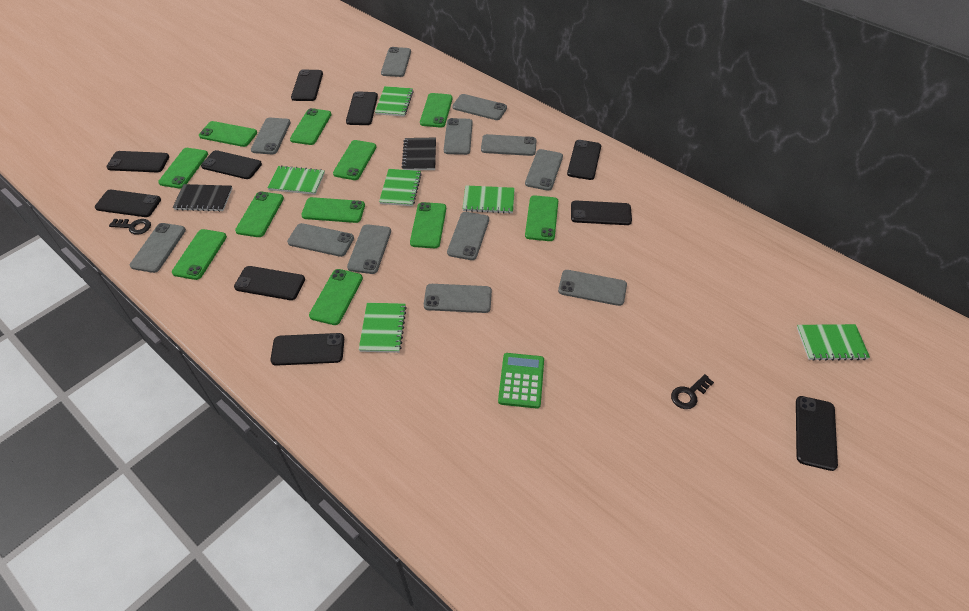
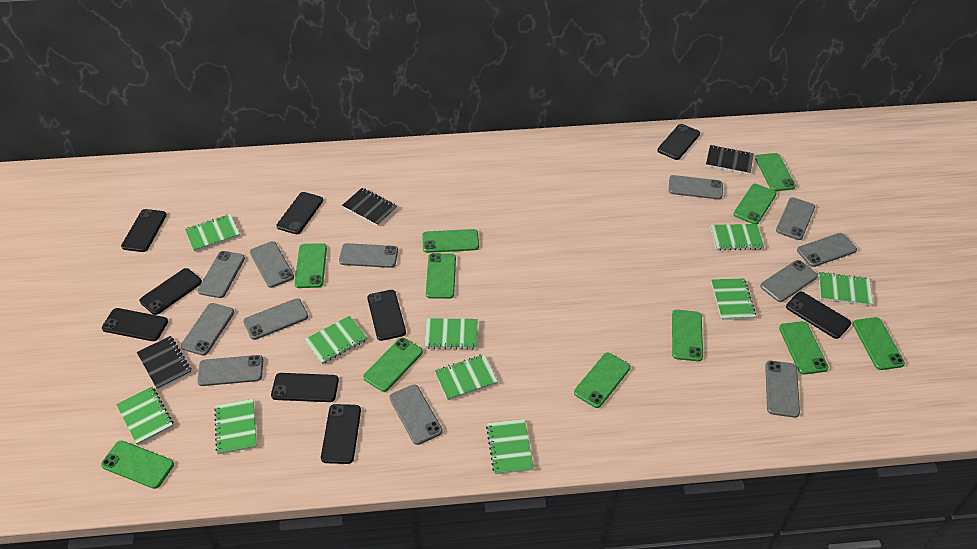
black key: 2 -> 0
black notebook: 2 -> 3
black phone: 10 -> 9
green calculator: 1 -> 0
green notebook: 6 -> 10

